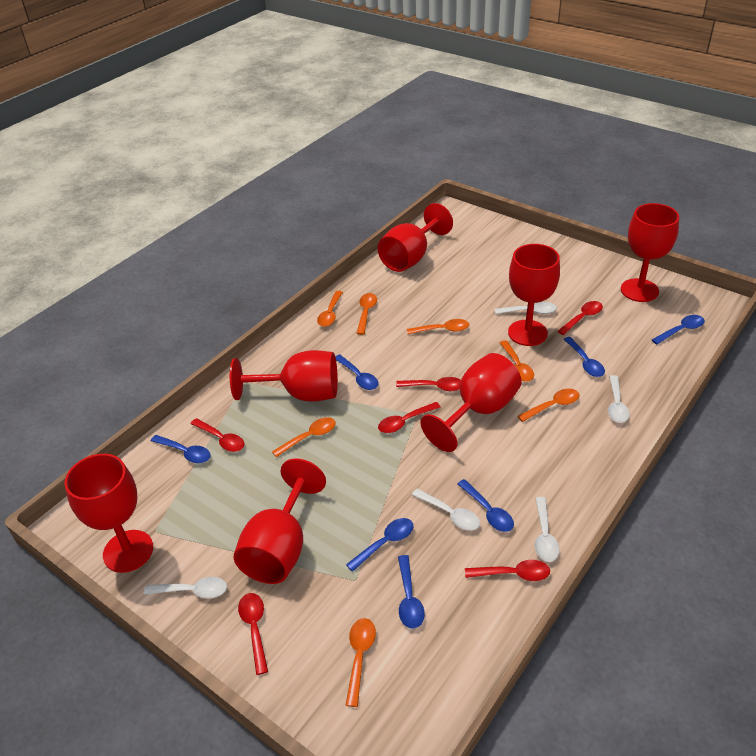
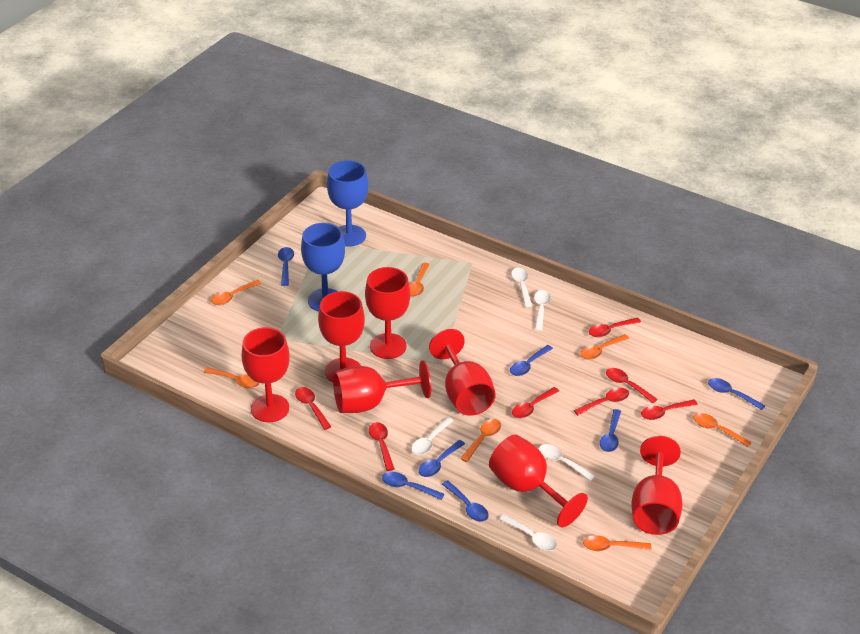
blue goblet: 0 -> 2
red spoon: 6 -> 7

